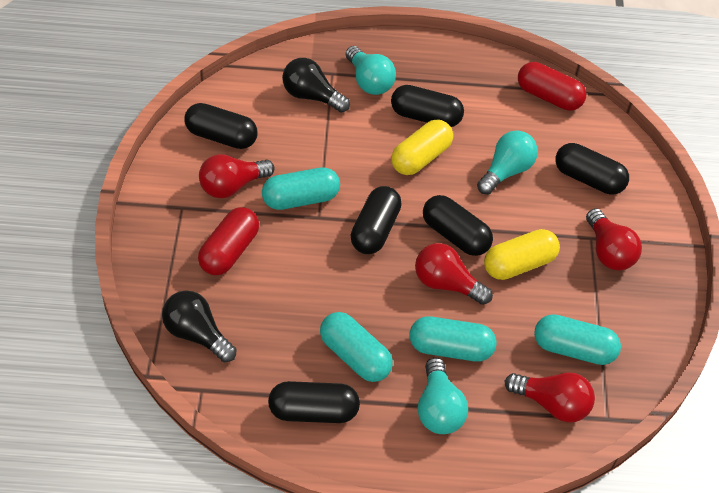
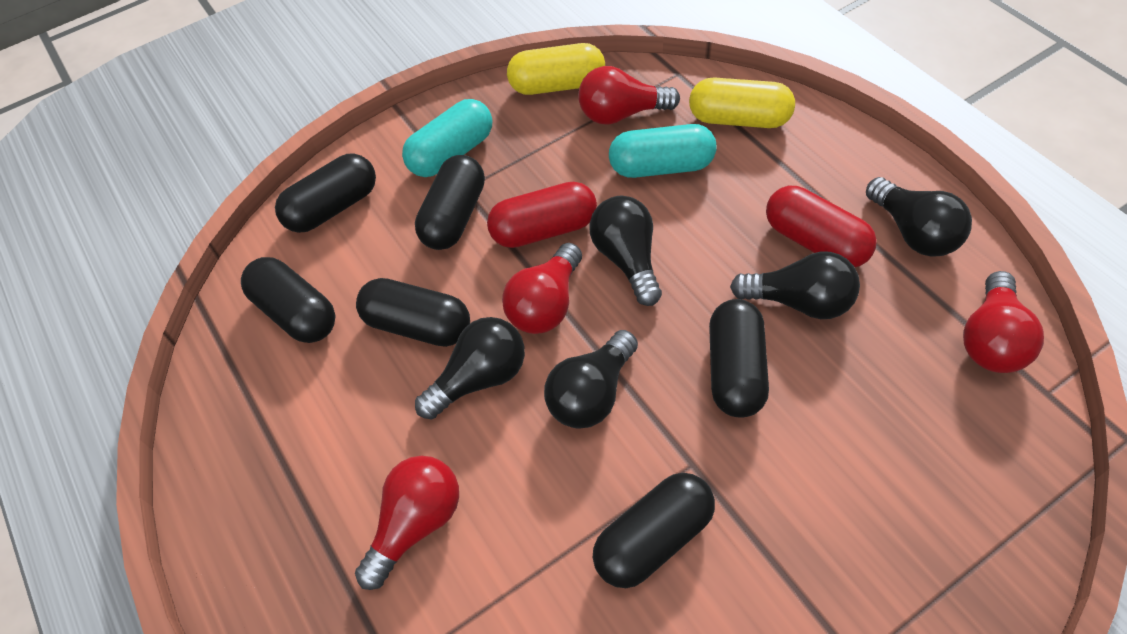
black light bulb: 2 -> 5
turquoise capsule: 4 -> 2
turquoise light bulb: 3 -> 0

